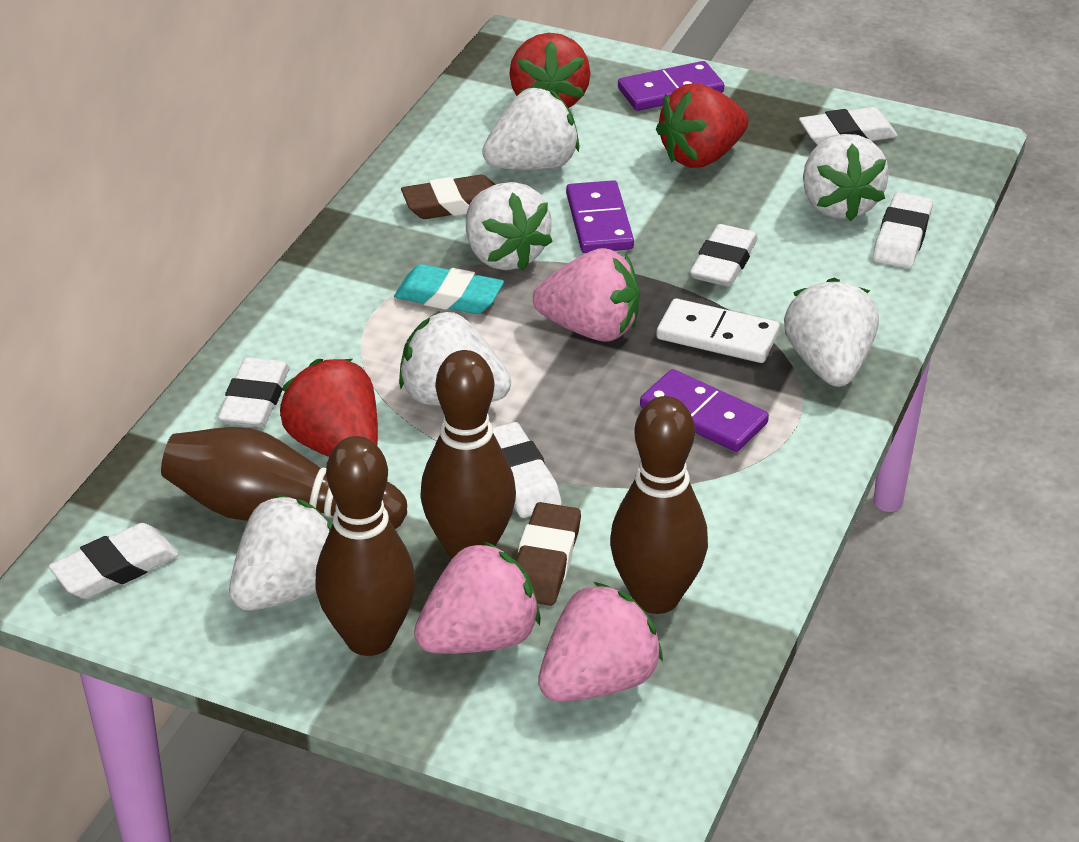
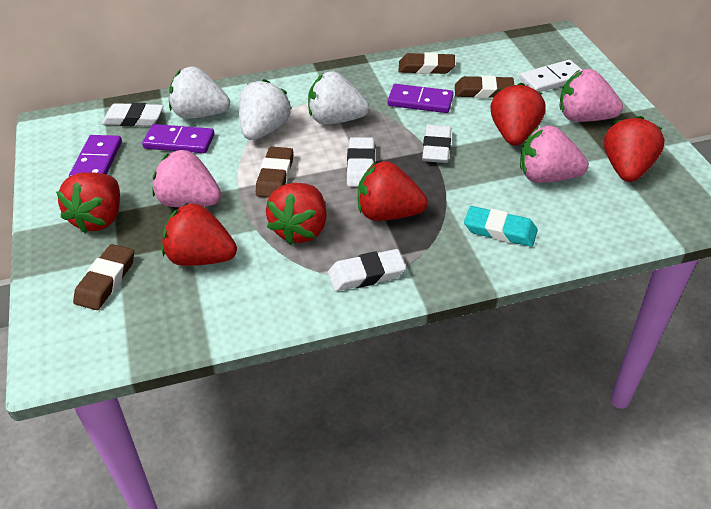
brown bowling pin: 4 -> 0
brown eraser: 2 -> 4
red strawberry: 3 -> 6
white eraser: 6 -> 4
white strawberry: 6 -> 3

